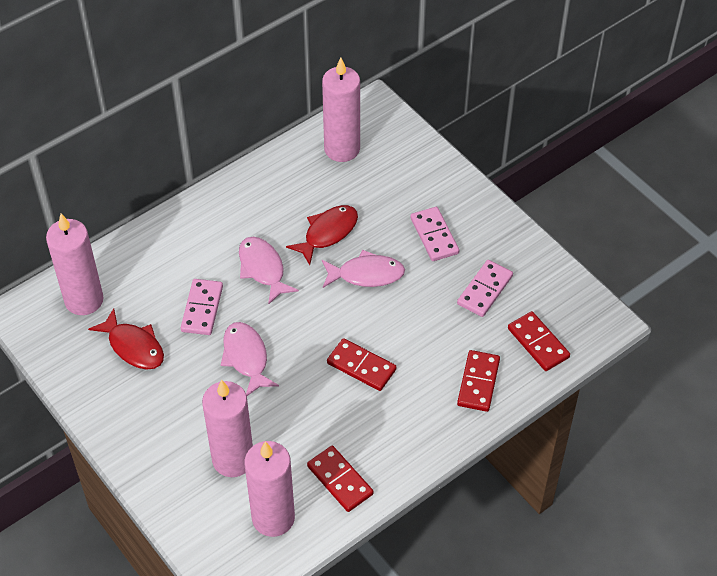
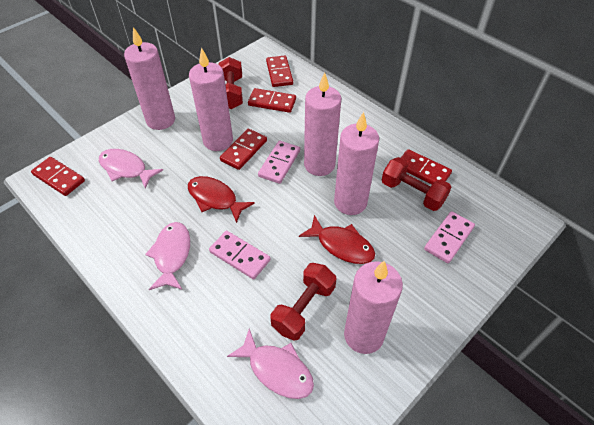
pink candle: 4 -> 5
red domino: 4 -> 5
red dumbbell: 0 -> 3

